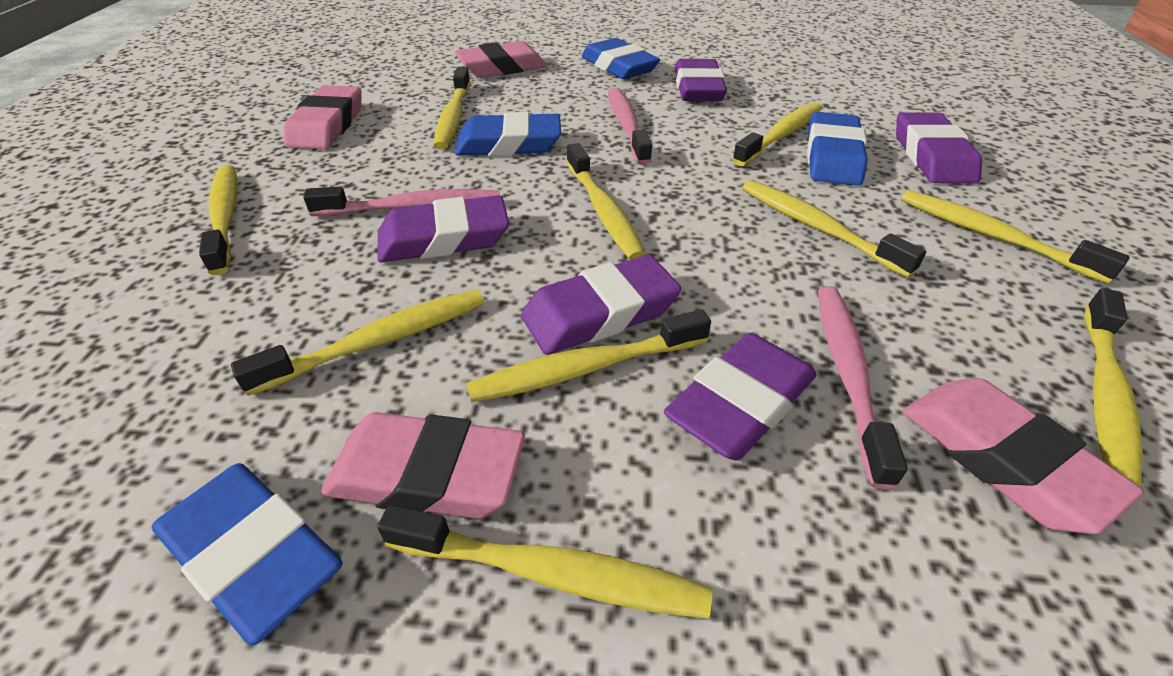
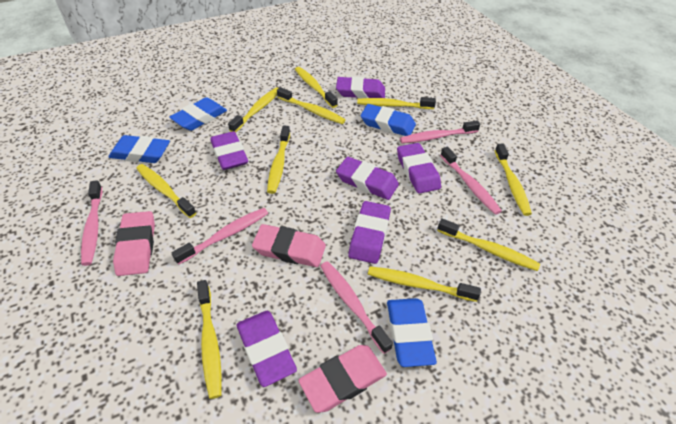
pink eraser: 4 -> 3
pink toothbrush: 3 -> 5
purple eraser: 5 -> 6

